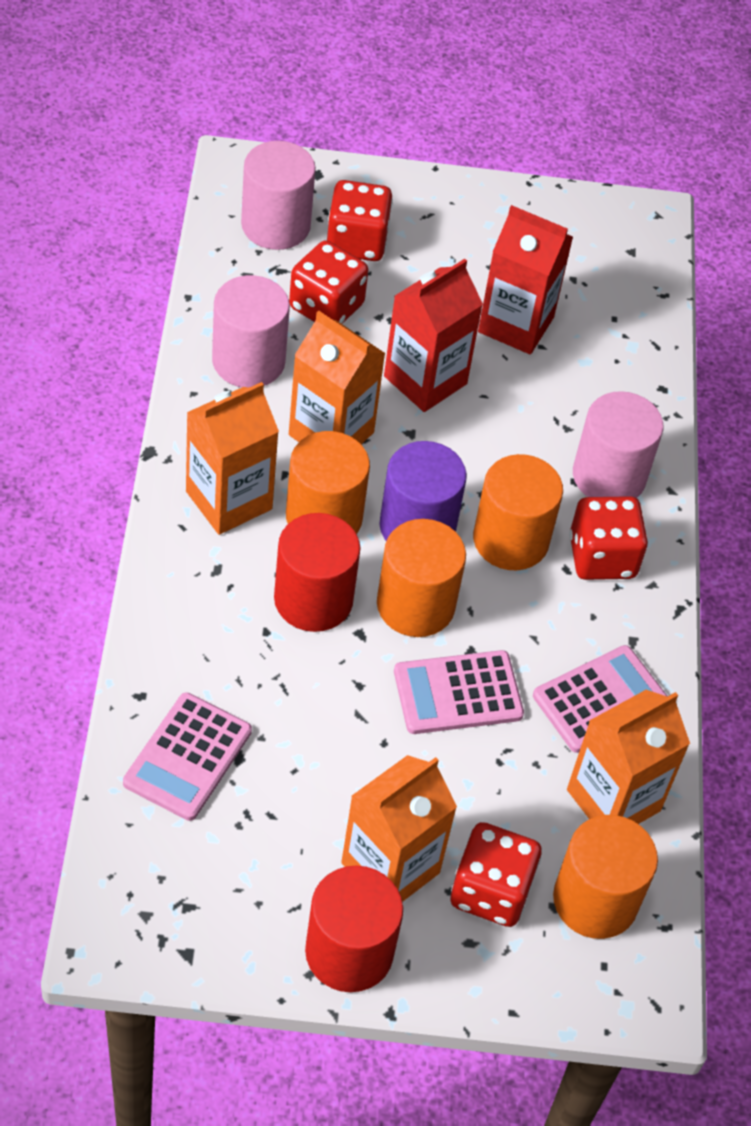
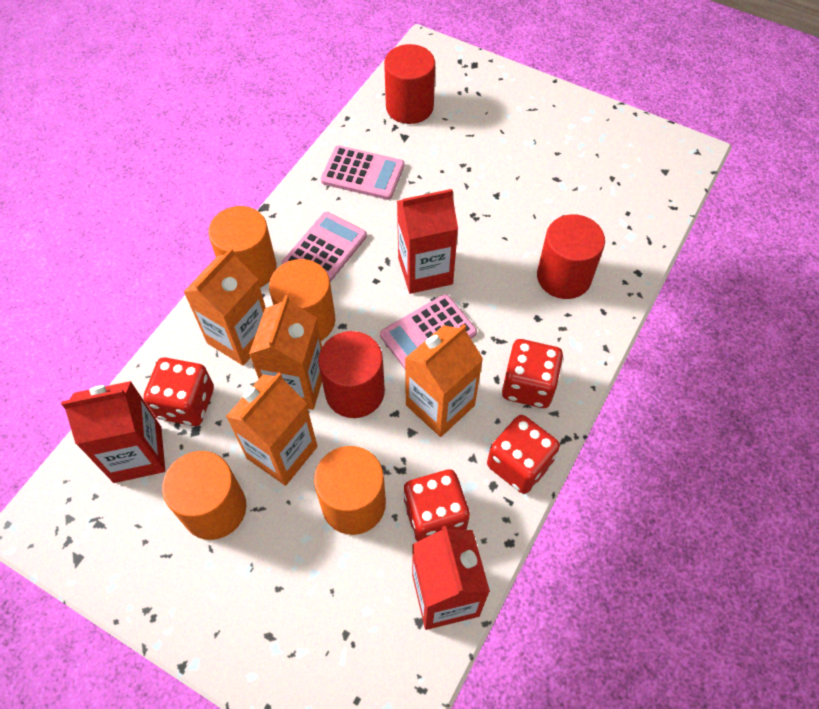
pink cylinder: 3 -> 0
purple cylinder: 1 -> 0
red carton: 2 -> 3
red cylinder: 2 -> 3

